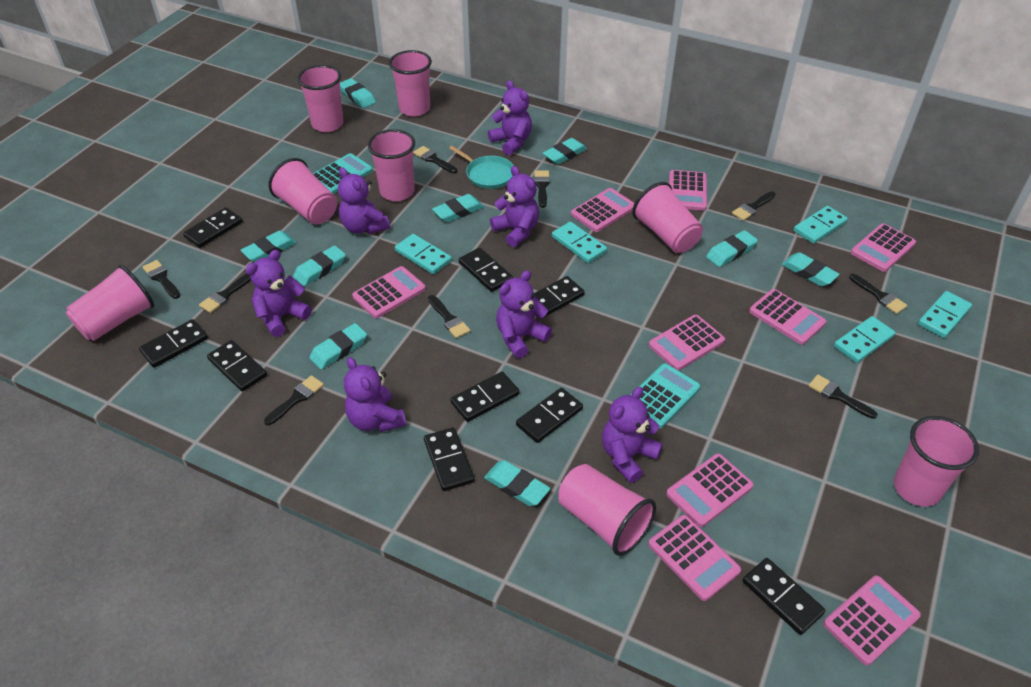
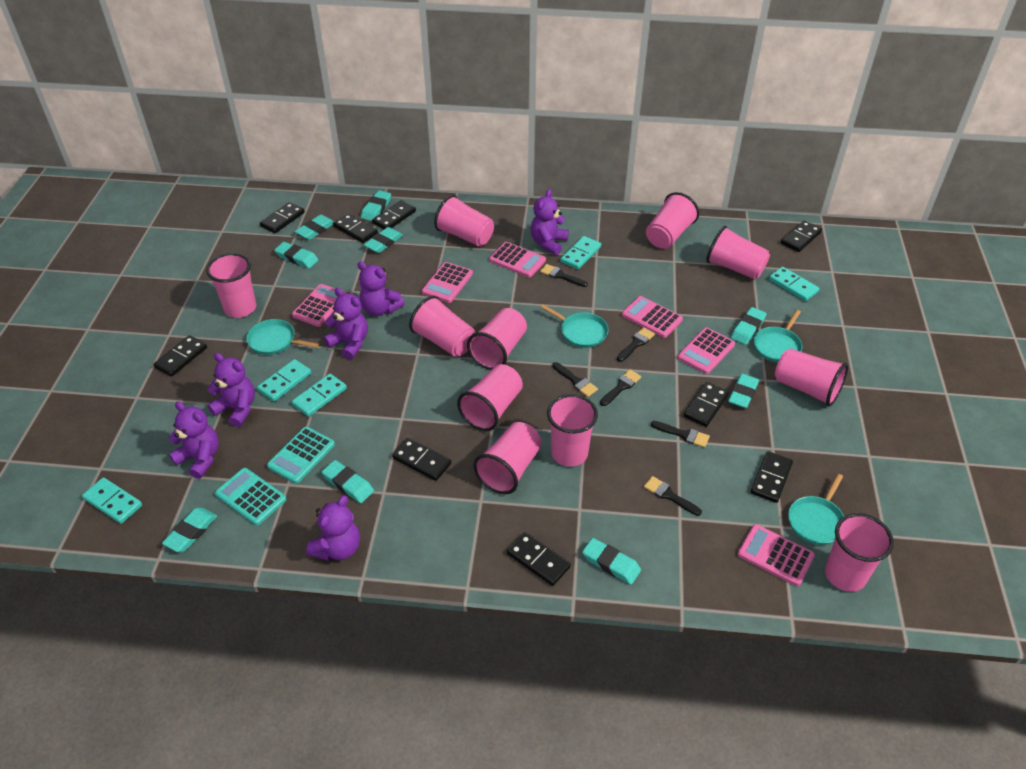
black brush: 9 -> 6
pink calculator: 9 -> 6
pink cup: 8 -> 11
purple teddy bear: 7 -> 6
turquoise pan: 1 -> 4

